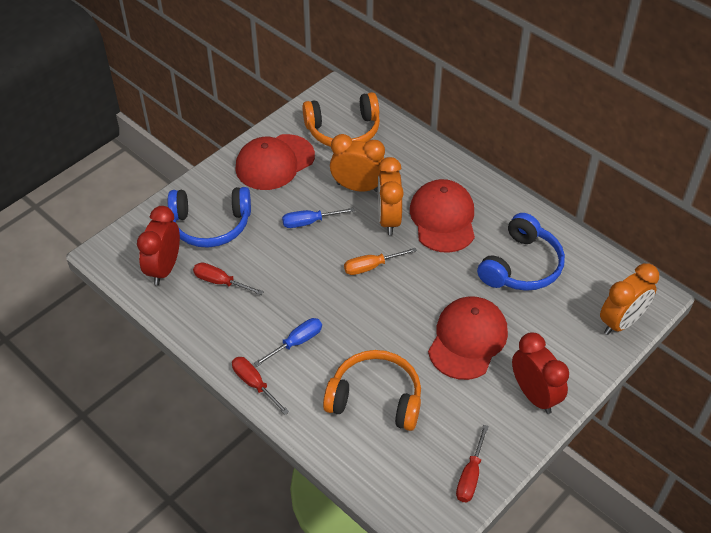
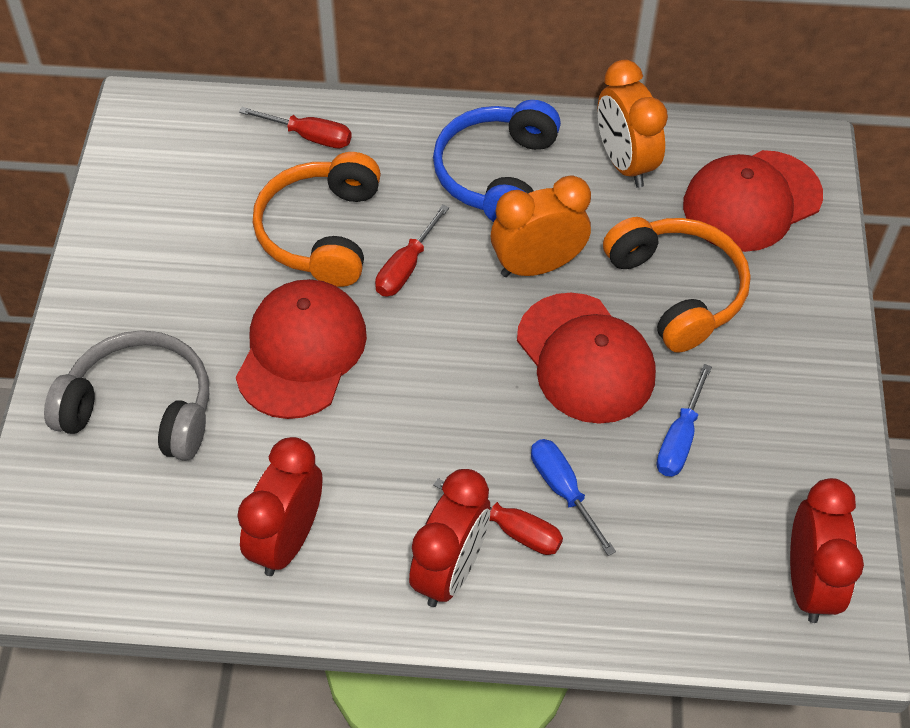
blue headphones: 2 -> 1
grey headphones: 0 -> 1
orange clock: 3 -> 2
orange screwdriver: 1 -> 0
red clock: 2 -> 3

